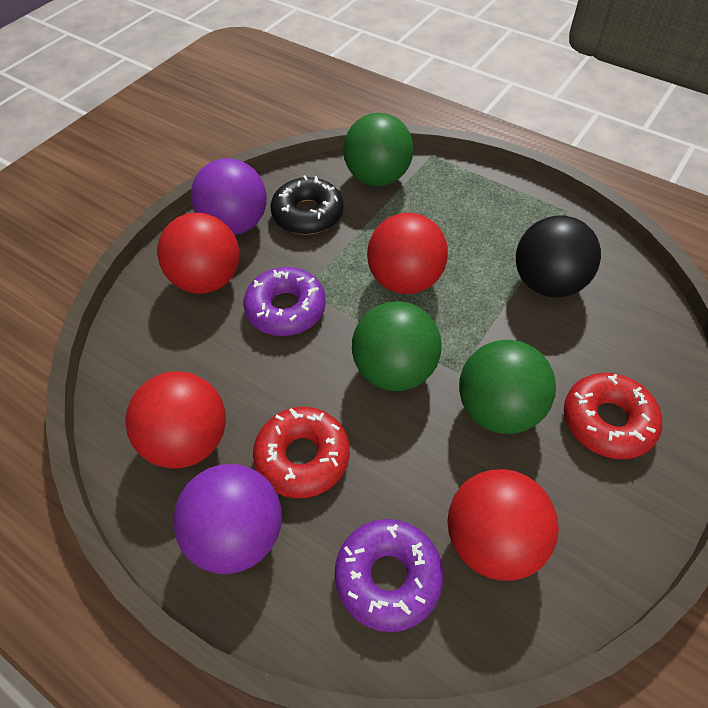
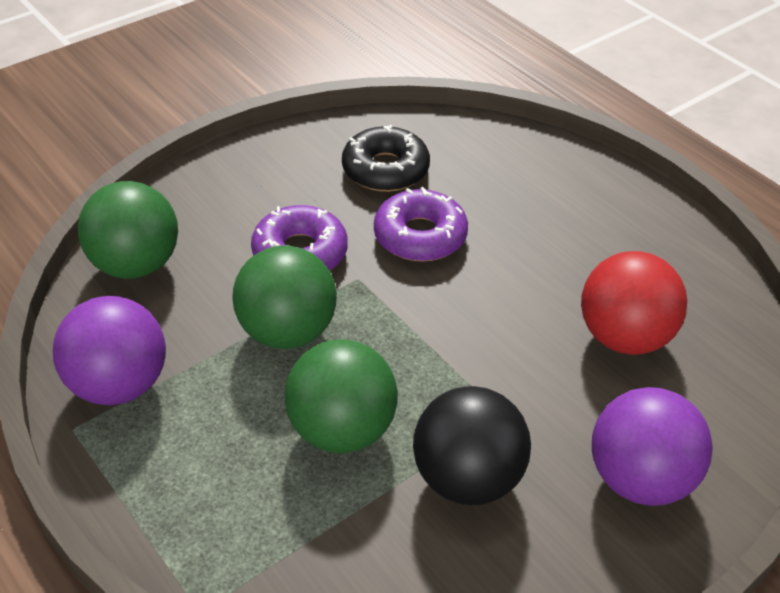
red ball: 4 -> 1
red donut: 2 -> 0

